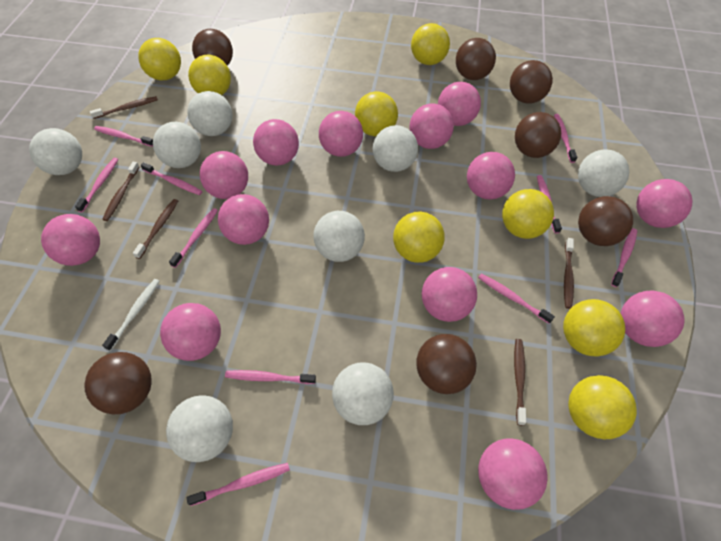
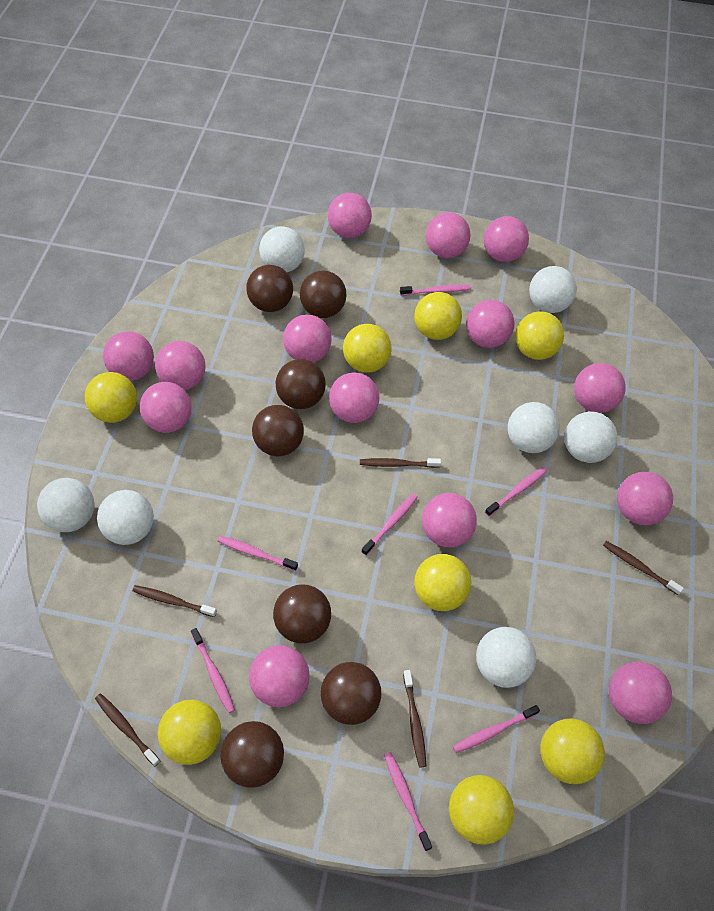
pink ball: 13 -> 14
pink toothbrush: 10 -> 7
white ball: 8 -> 7
white toothbrush: 1 -> 0

